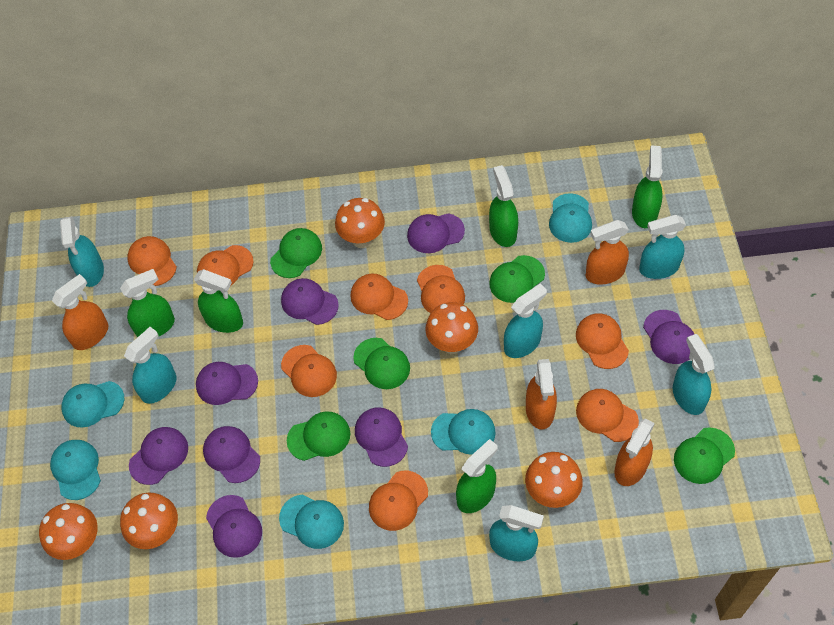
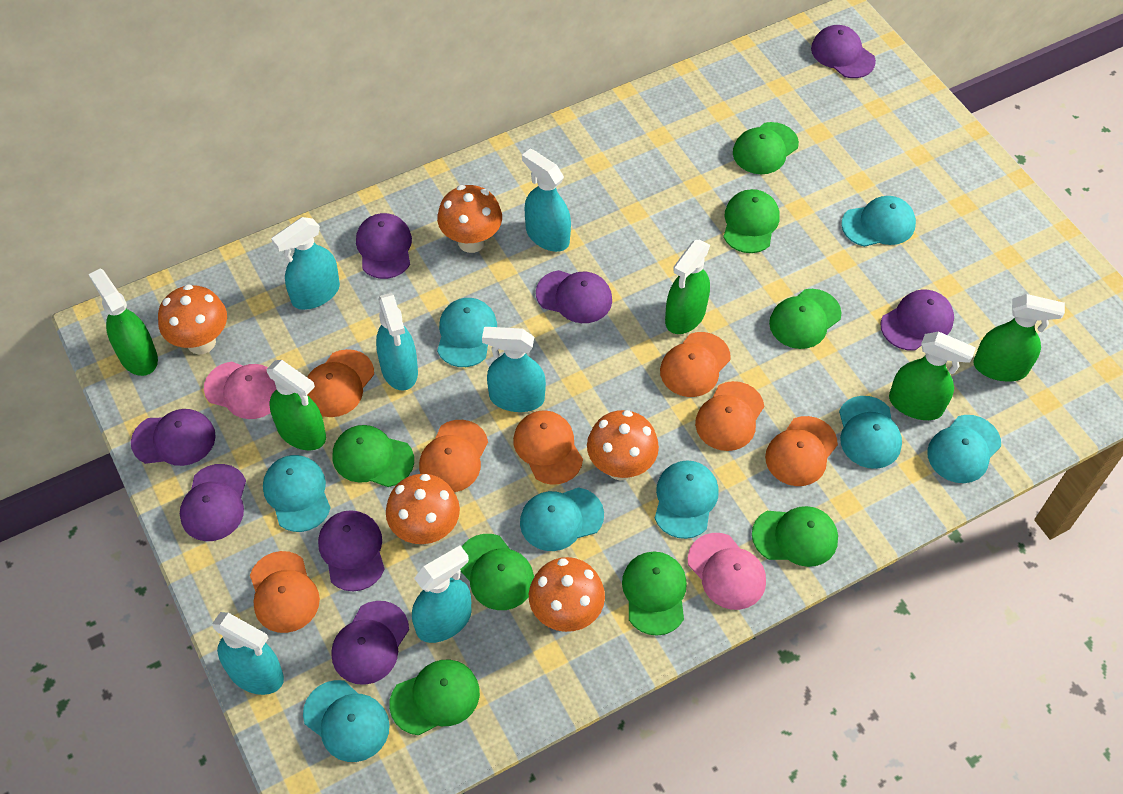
green cap: 5 -> 8
orange cap: 8 -> 7
orange spray bottle: 4 -> 0
pink cap: 0 -> 2
turquoise cap: 5 -> 8

